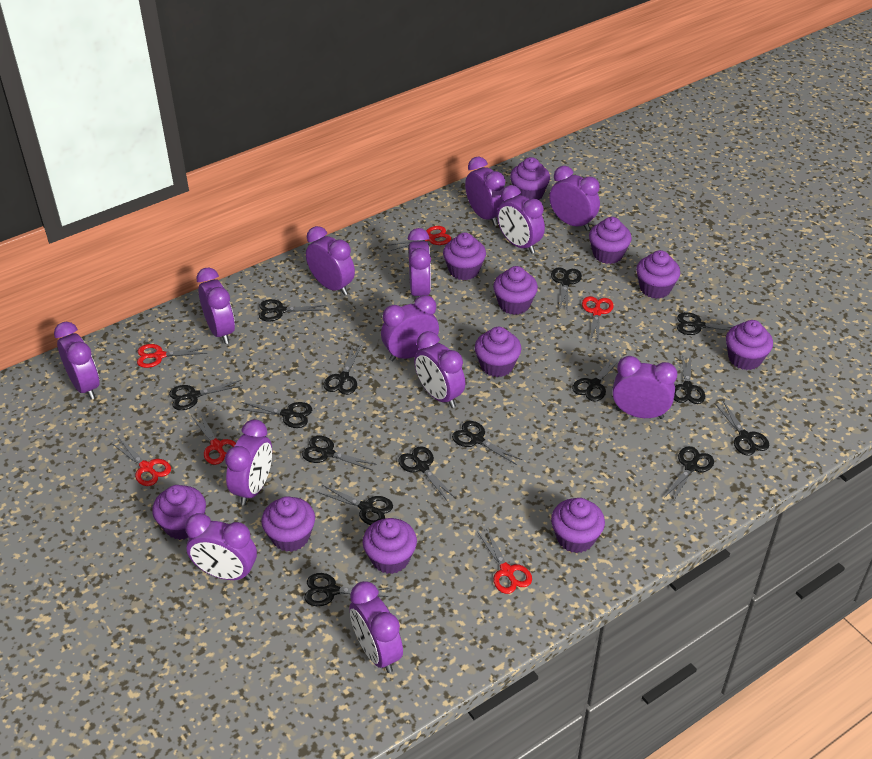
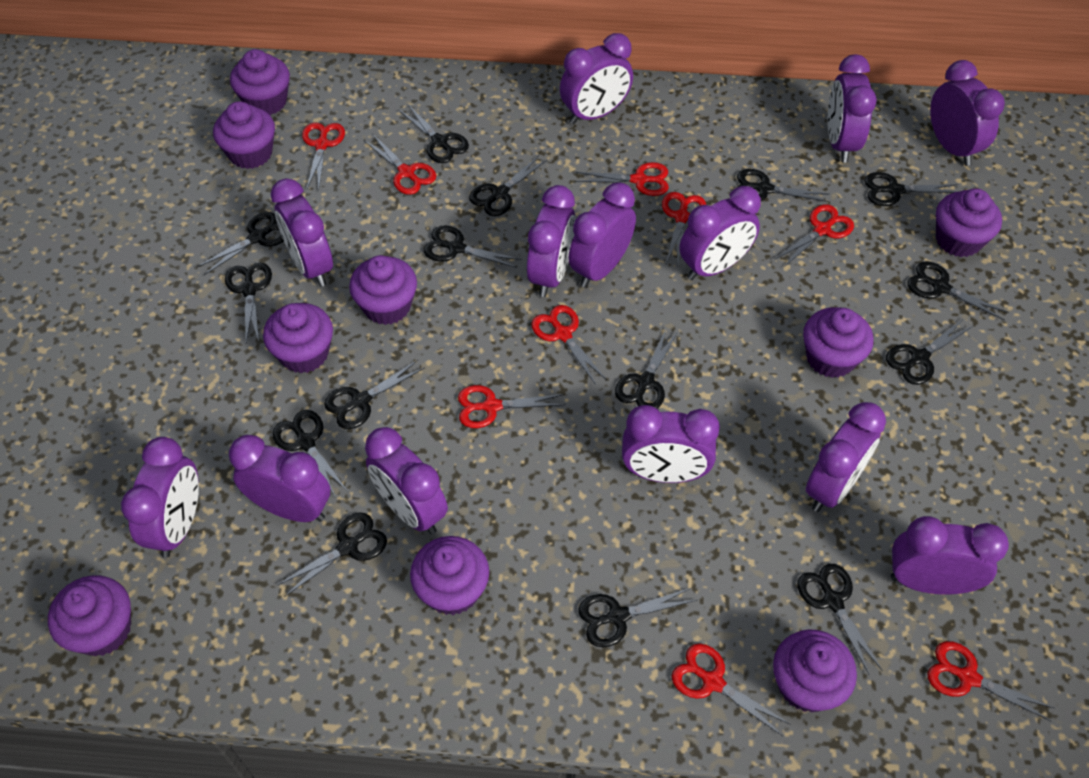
purple cupcake: 11 -> 9
red scissors: 6 -> 9

